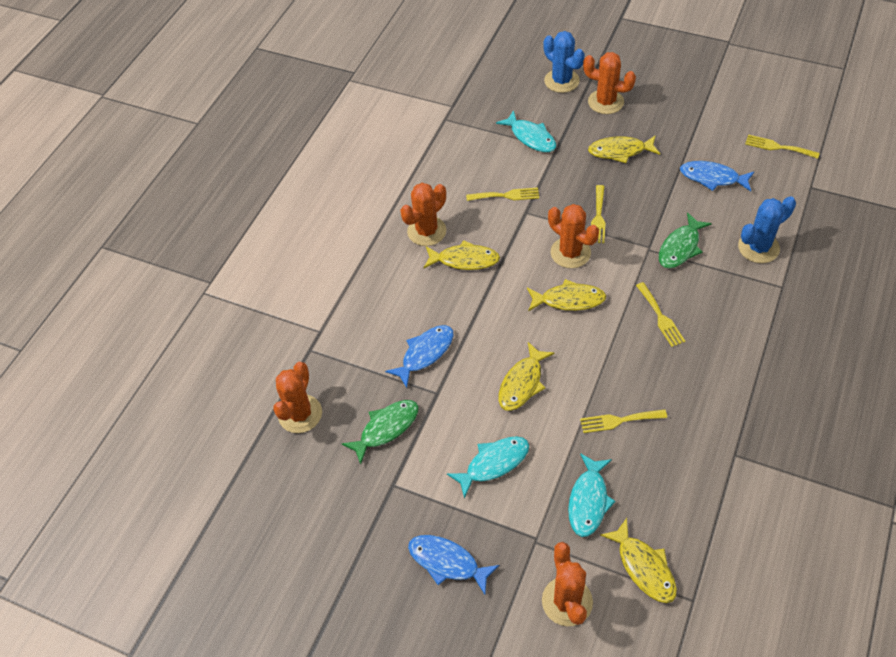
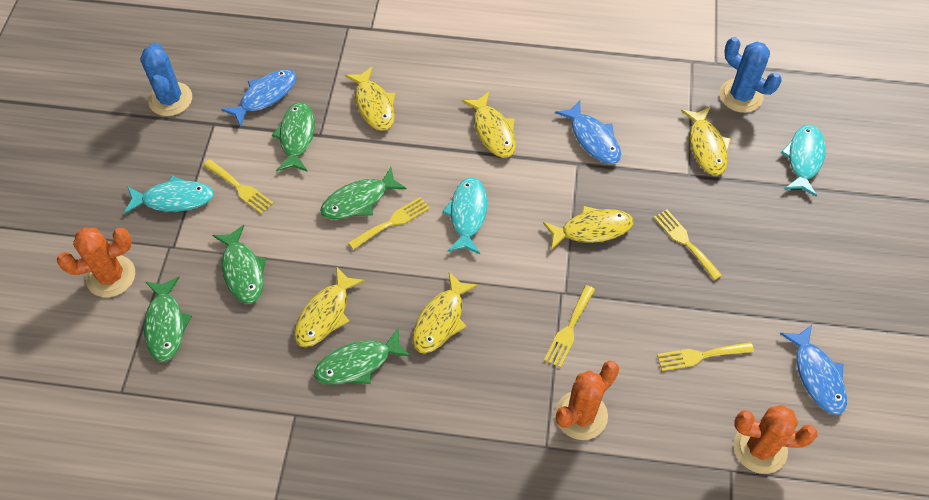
green fish: 2 -> 5
orange cactus: 5 -> 3
yellow fish: 5 -> 6

